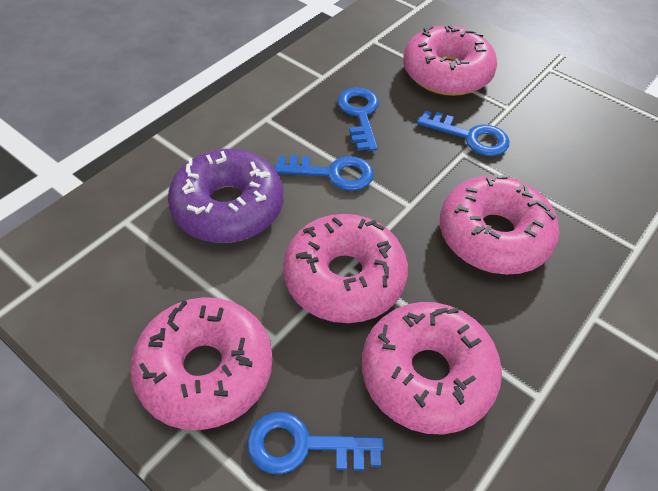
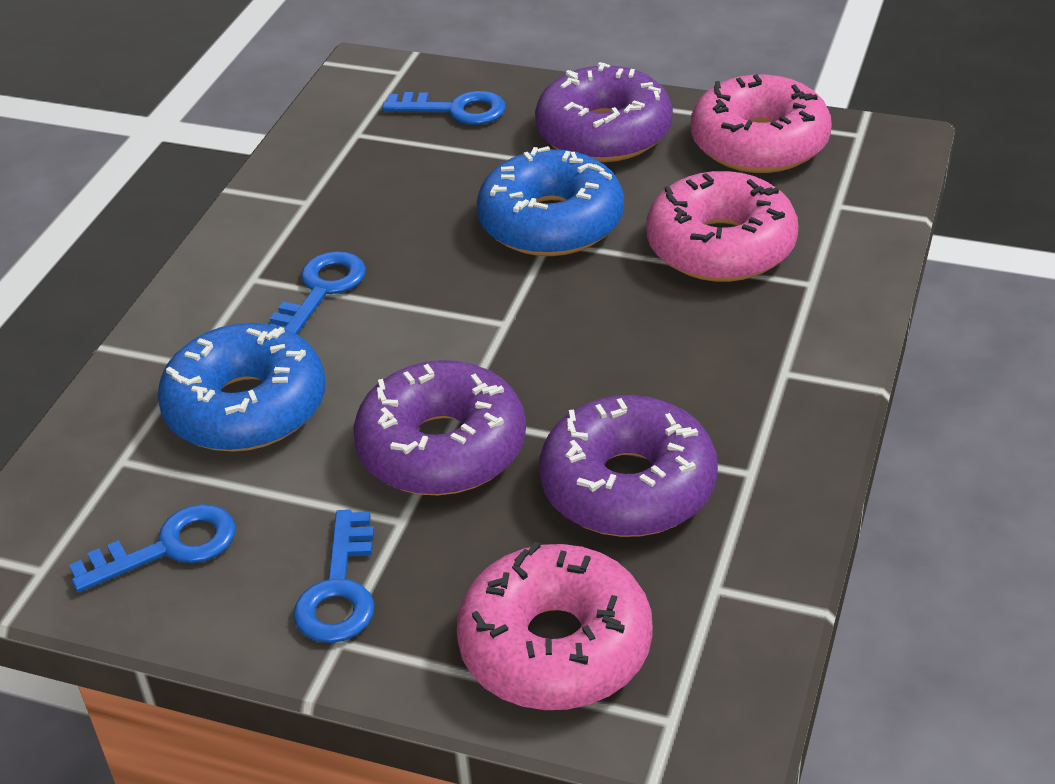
blue donut: 0 -> 2
pink donut: 5 -> 3
purple donut: 1 -> 3

